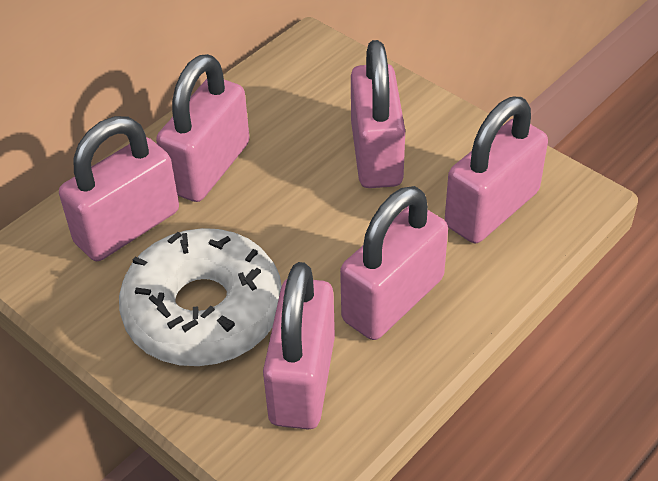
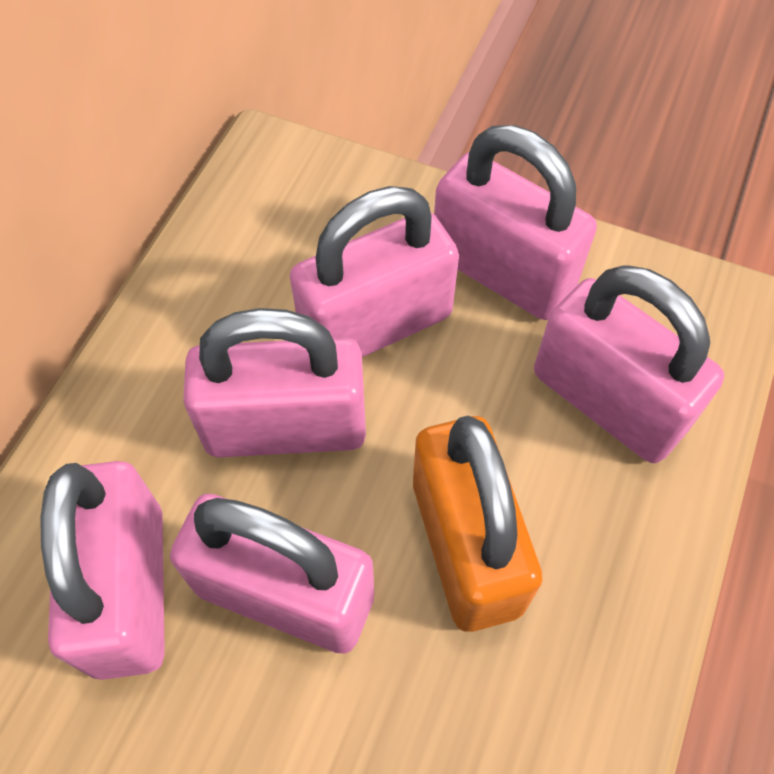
orange padlock: 0 -> 1
white donut: 1 -> 0

